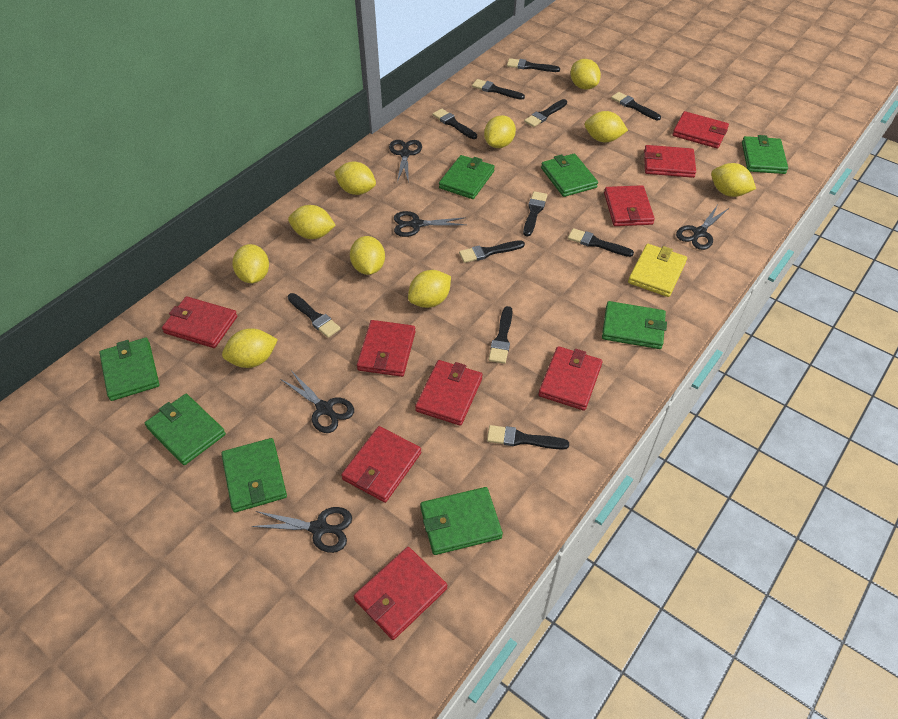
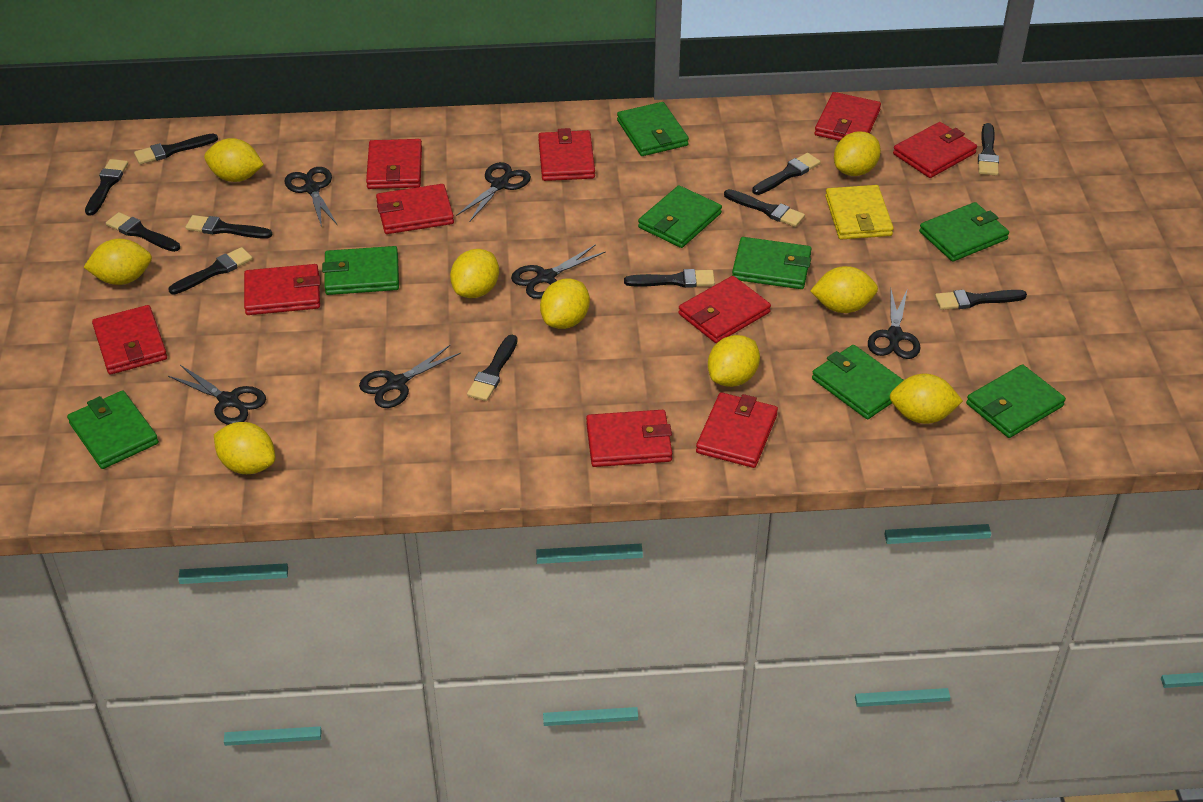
black scissors: 5 -> 6
red wallet: 9 -> 10
yellow lemon: 10 -> 9

